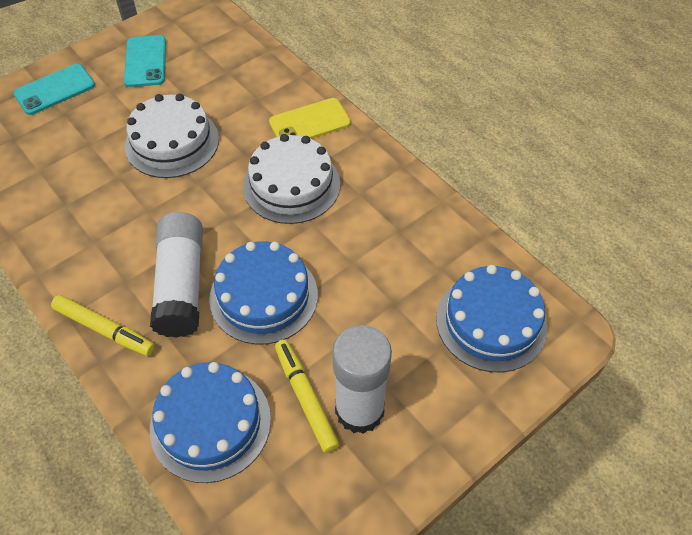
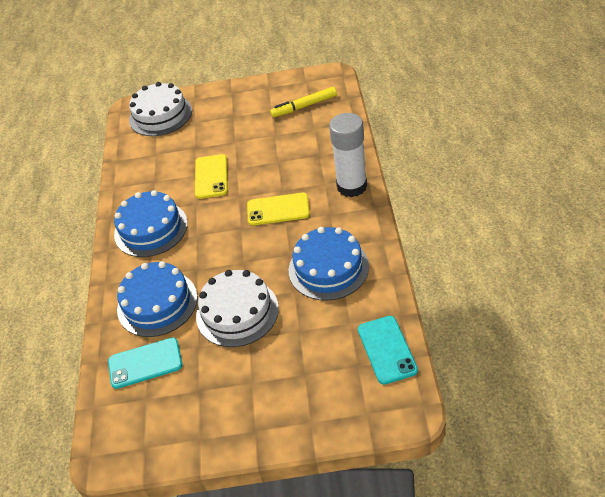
white glue stick: 2 -> 1
yellow marker: 2 -> 1
yellow phone: 1 -> 2

